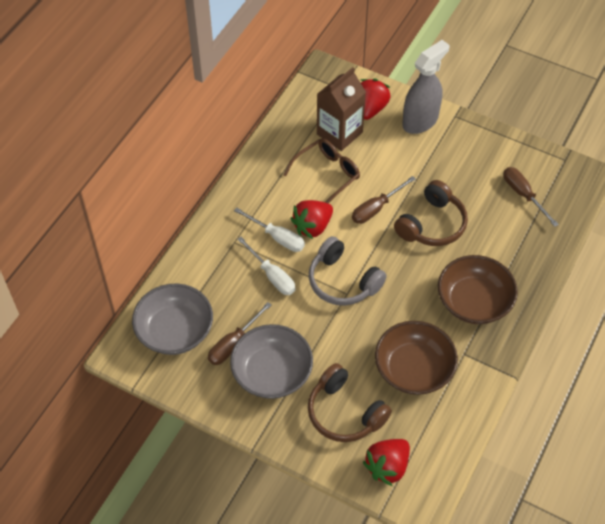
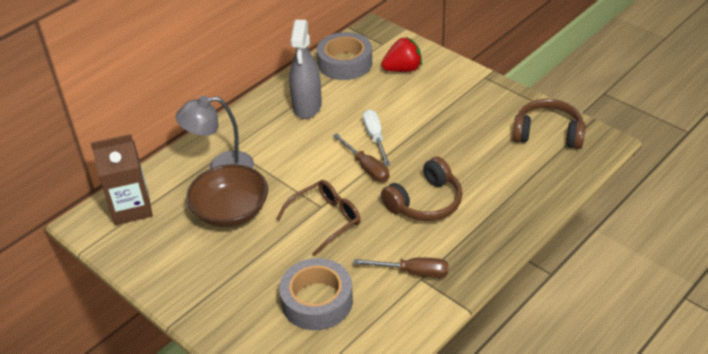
brown bowl: 2 -> 1
brown screwdriver: 3 -> 2
grey bowl: 2 -> 0
grey headphones: 1 -> 0
grey lamp: 0 -> 1
grey tape: 0 -> 2
red strawberry: 3 -> 1
white screwdriver: 2 -> 1

